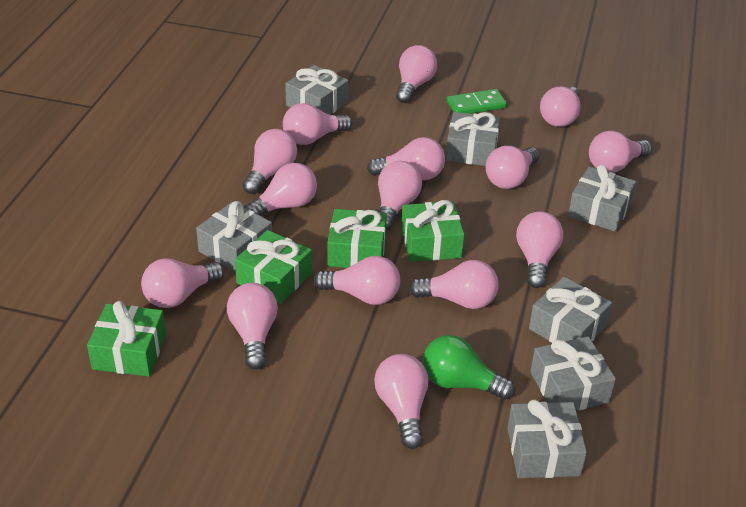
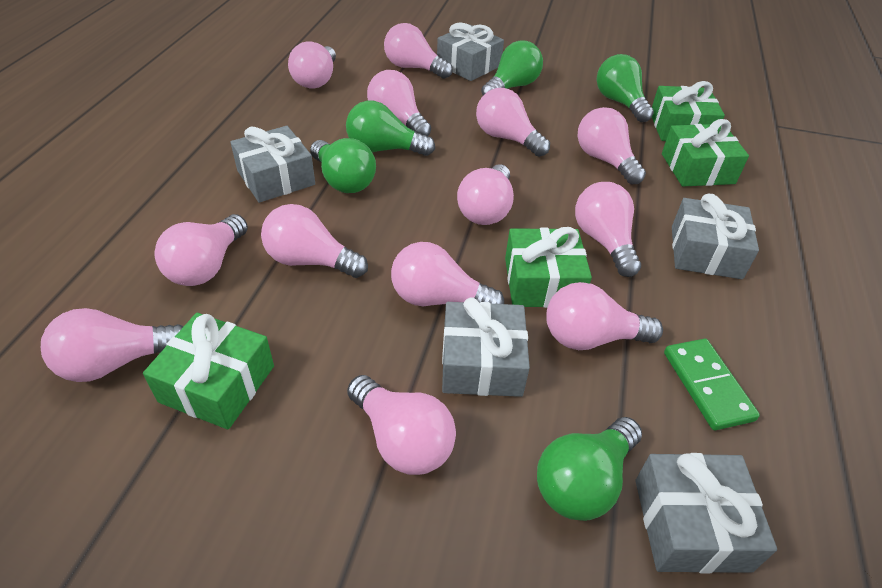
green light bulb: 1 -> 5
grey gift: 7 -> 5
pink light bulb: 15 -> 13

